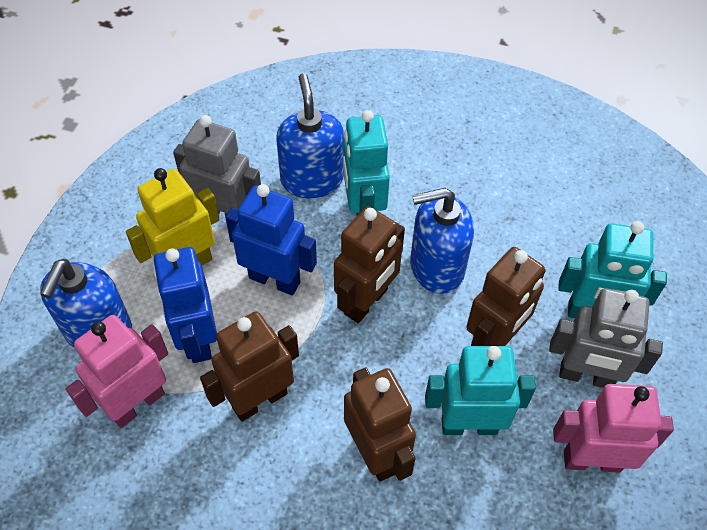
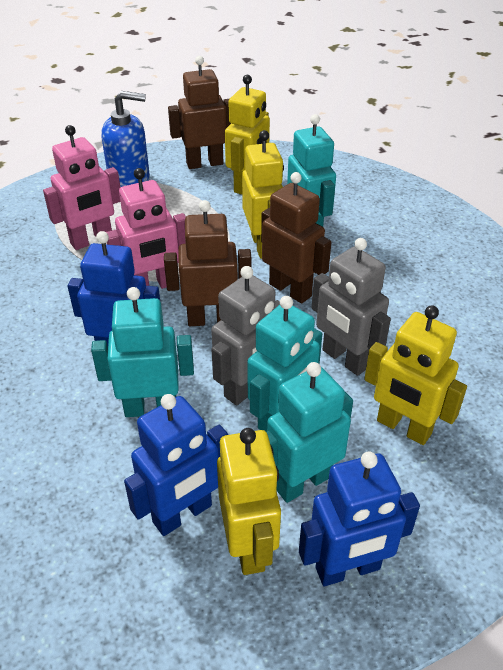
blue robot: 2 -> 3
blue soap dispenser: 3 -> 1
brown robot: 4 -> 3
turquoise robot: 3 -> 4
yellow robot: 1 -> 4

